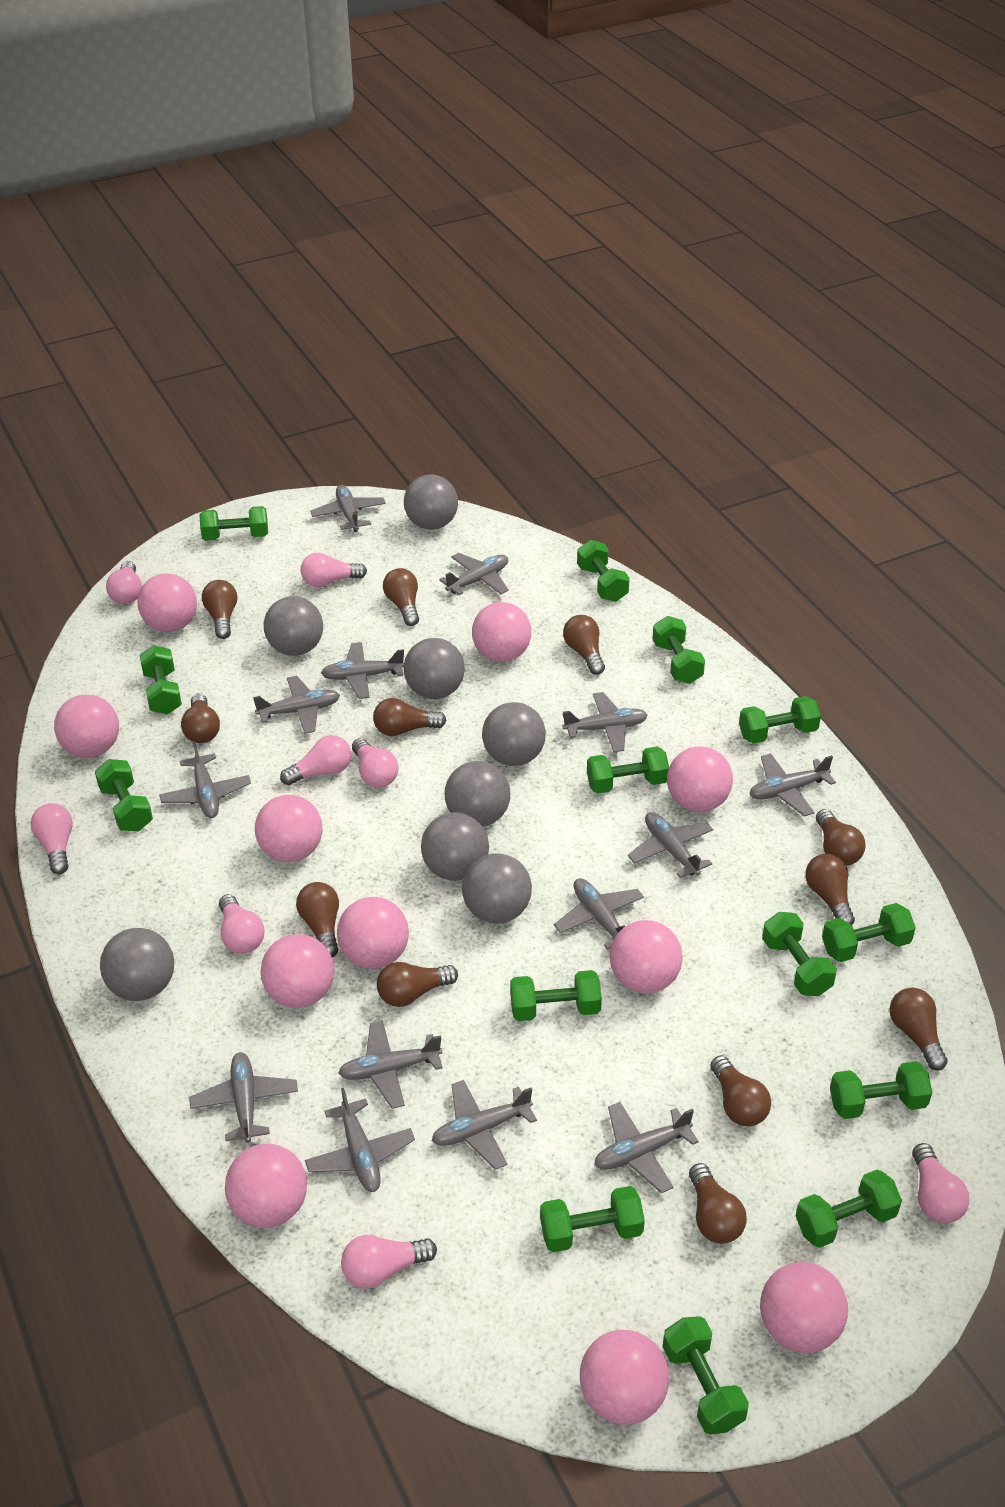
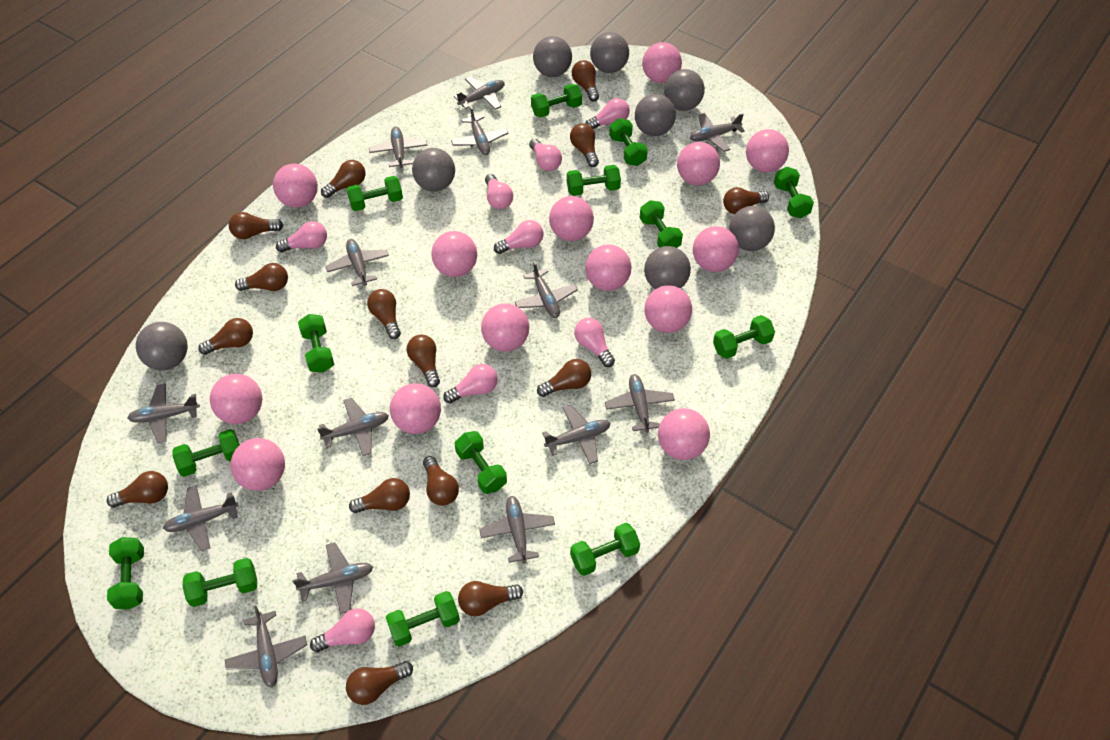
brown light bulb: 12 -> 15
pink ball: 11 -> 14

